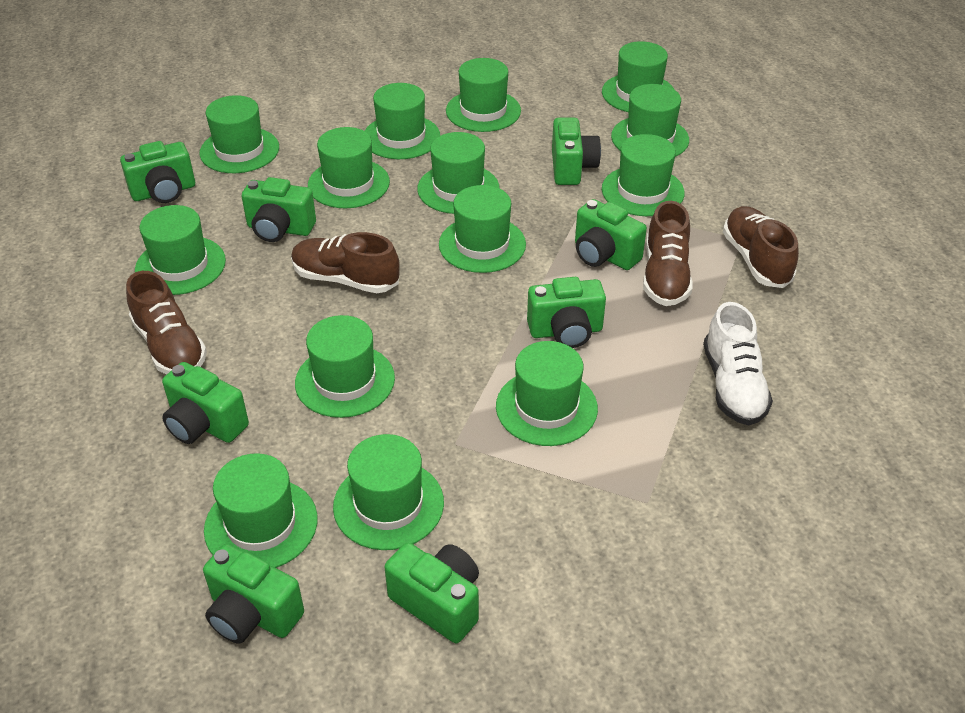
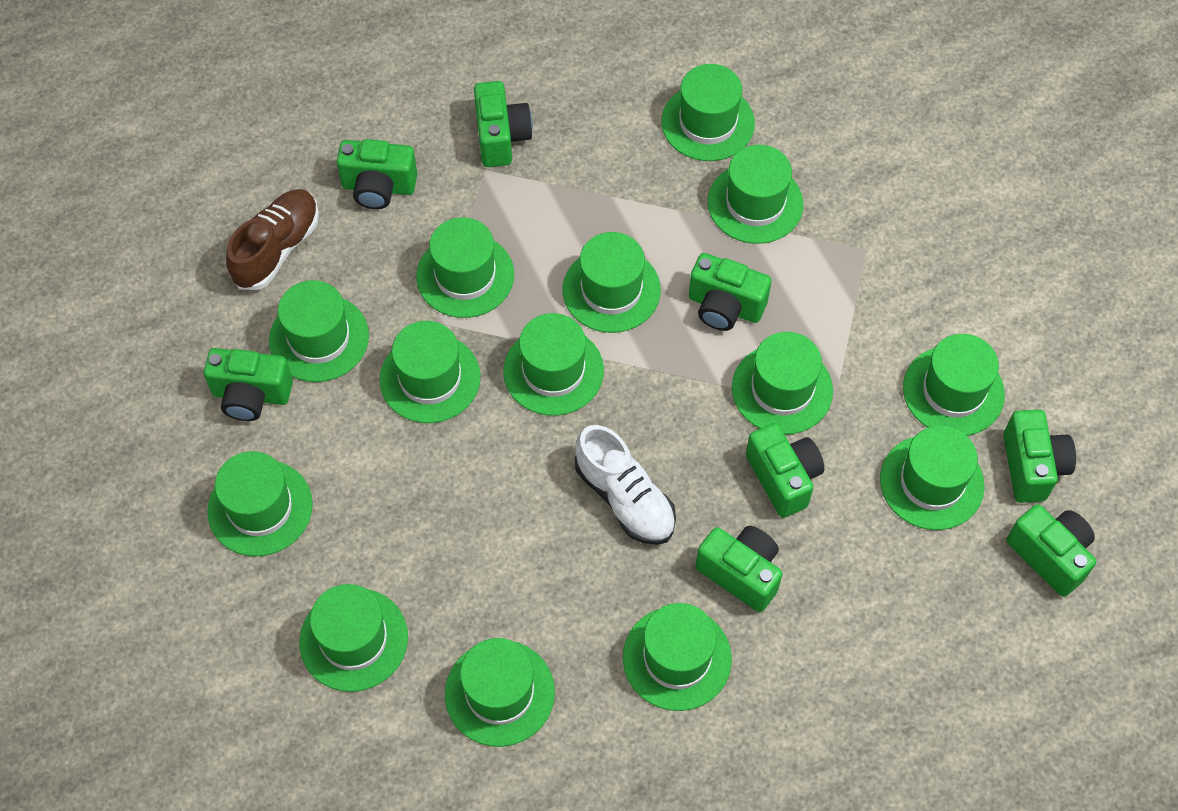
brown shoe: 4 -> 1

